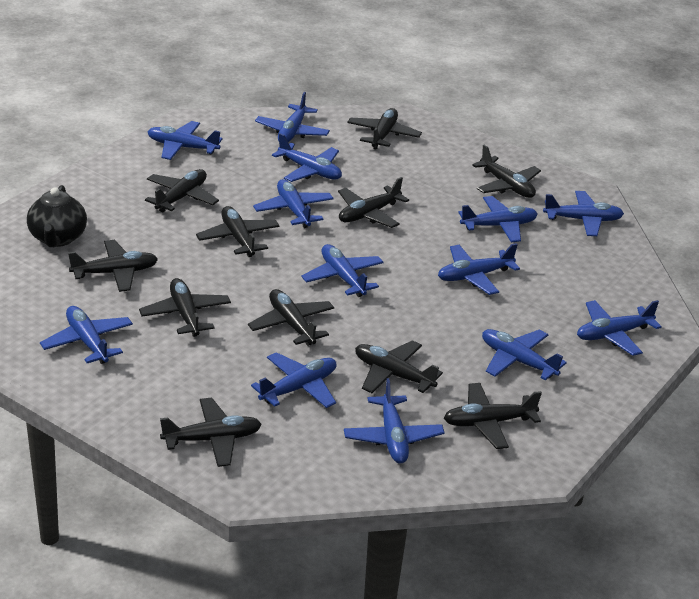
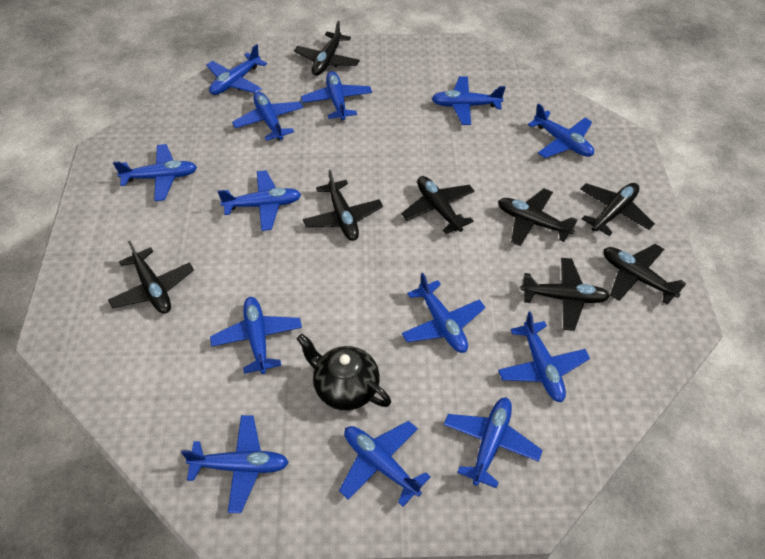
black plane: 11 -> 8

